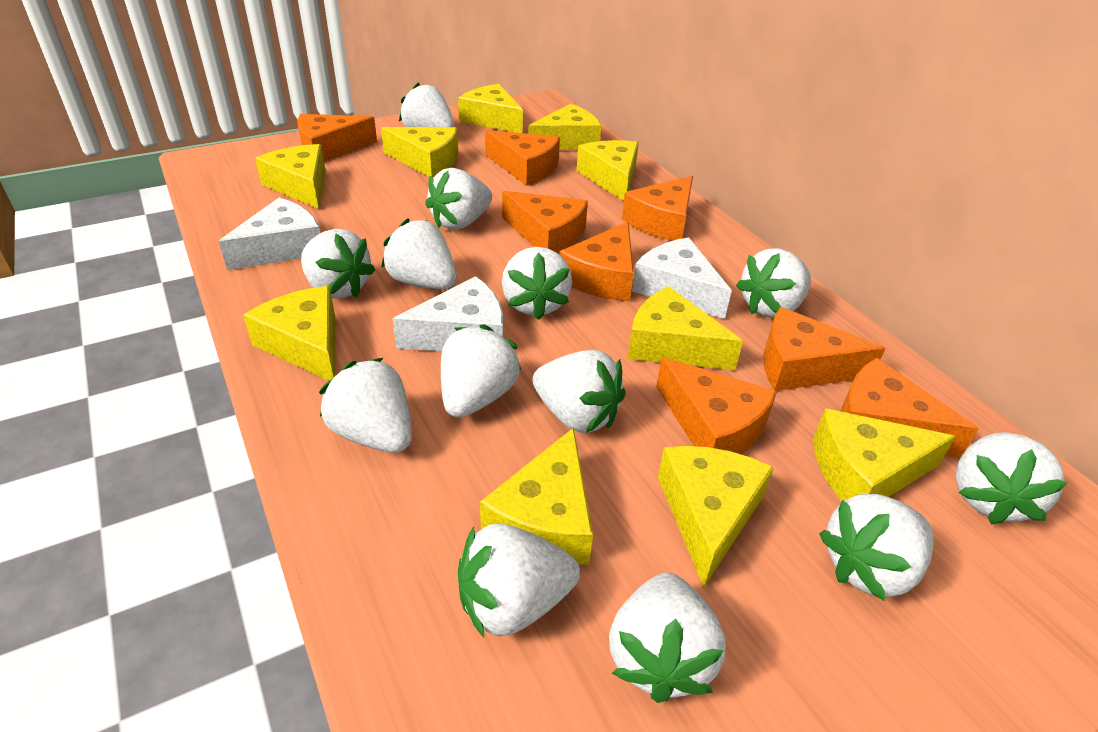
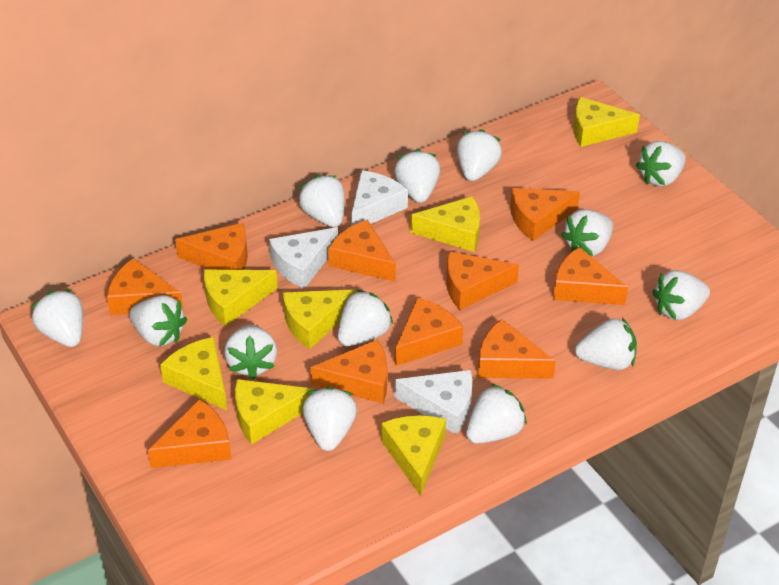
orange cheese: 8 -> 10
yellow cheese: 10 -> 7

